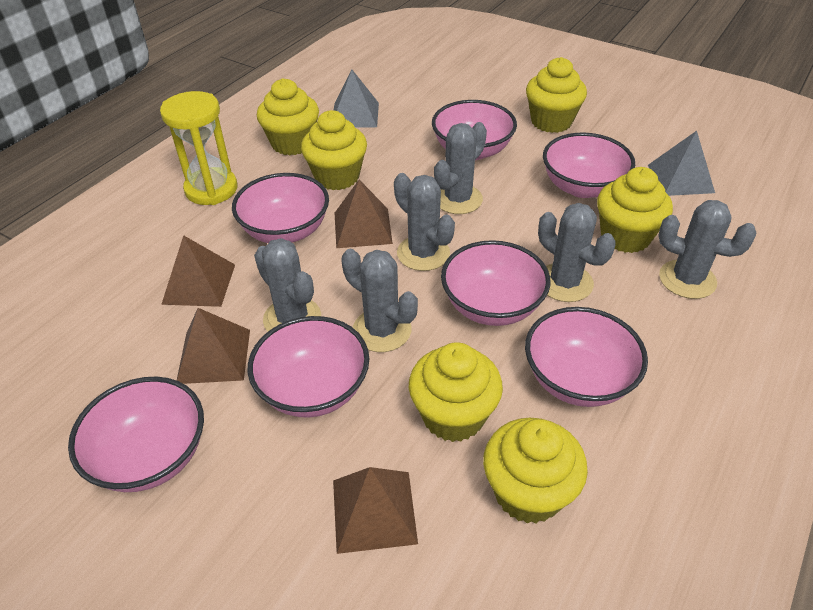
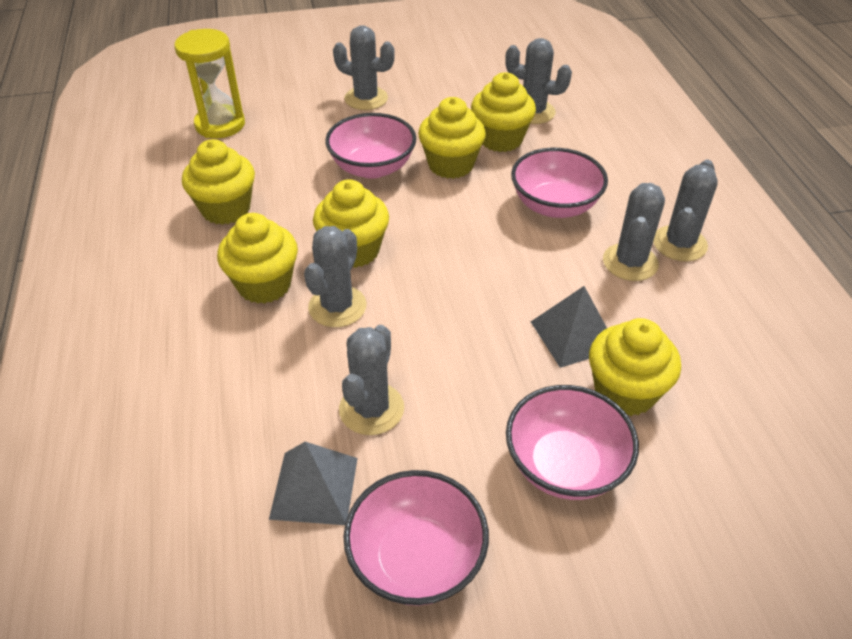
brown pyramid: 4 -> 0
pink bowl: 7 -> 4

